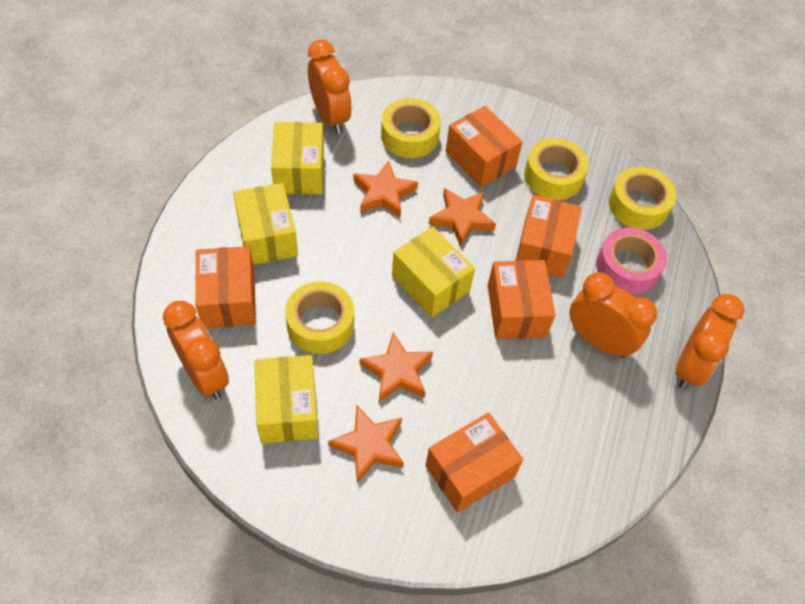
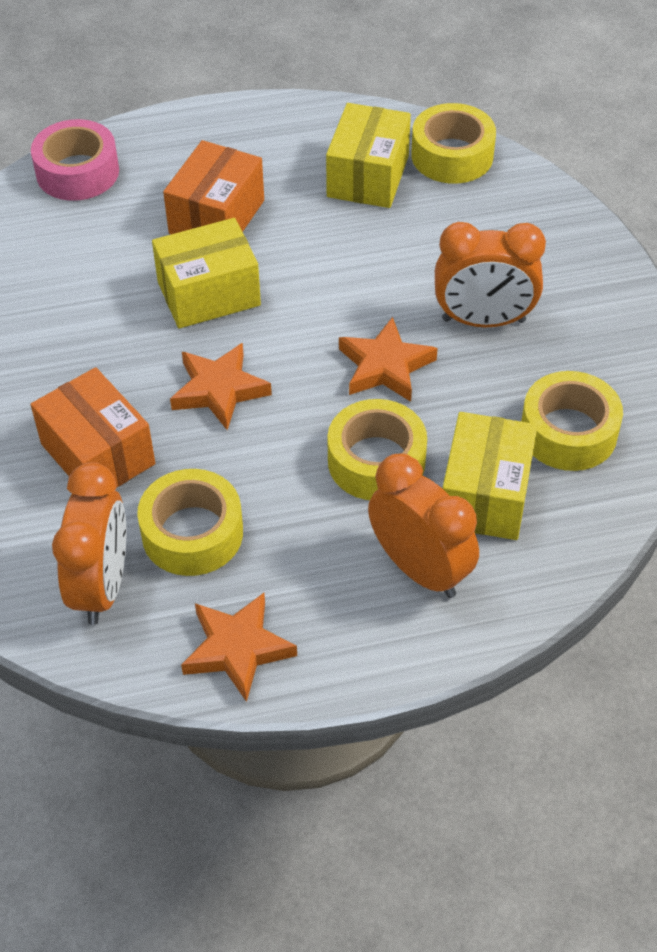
orange box: 5 -> 2
orange clock: 4 -> 3
orange star: 4 -> 3
yellow box: 4 -> 3

